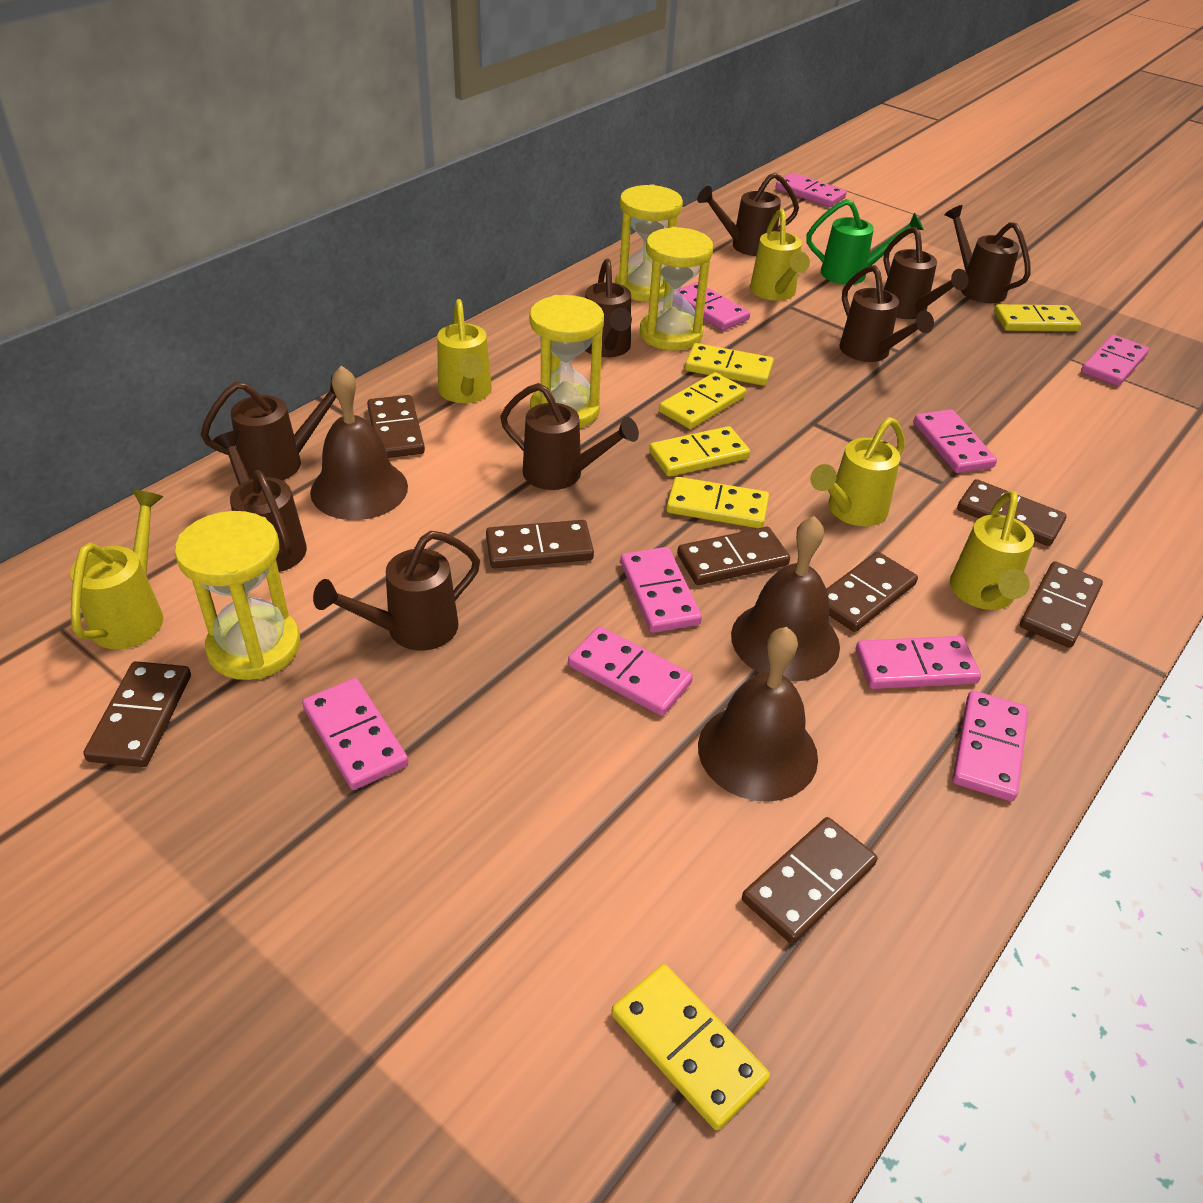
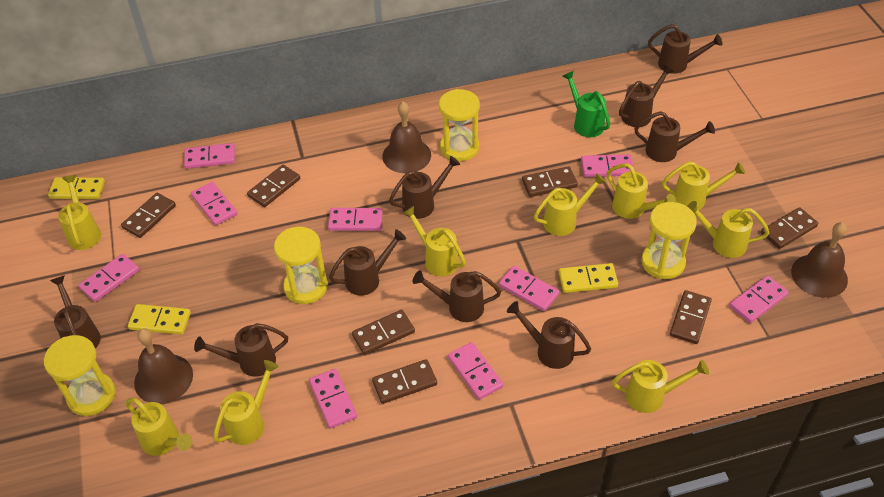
brown domino: 8 -> 7
yellow domino: 6 -> 3
yellow watering can: 5 -> 9

